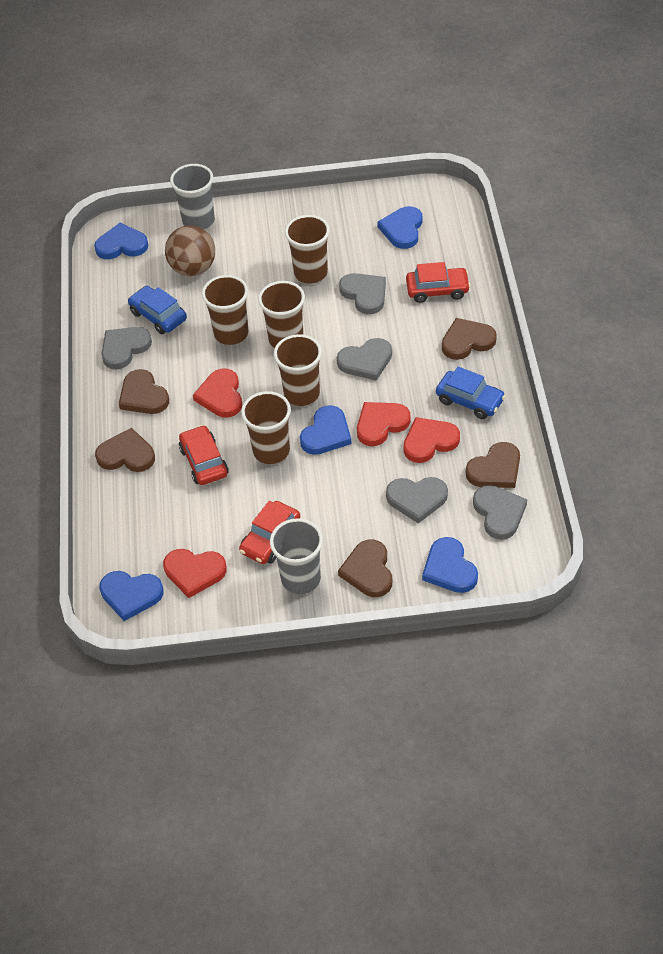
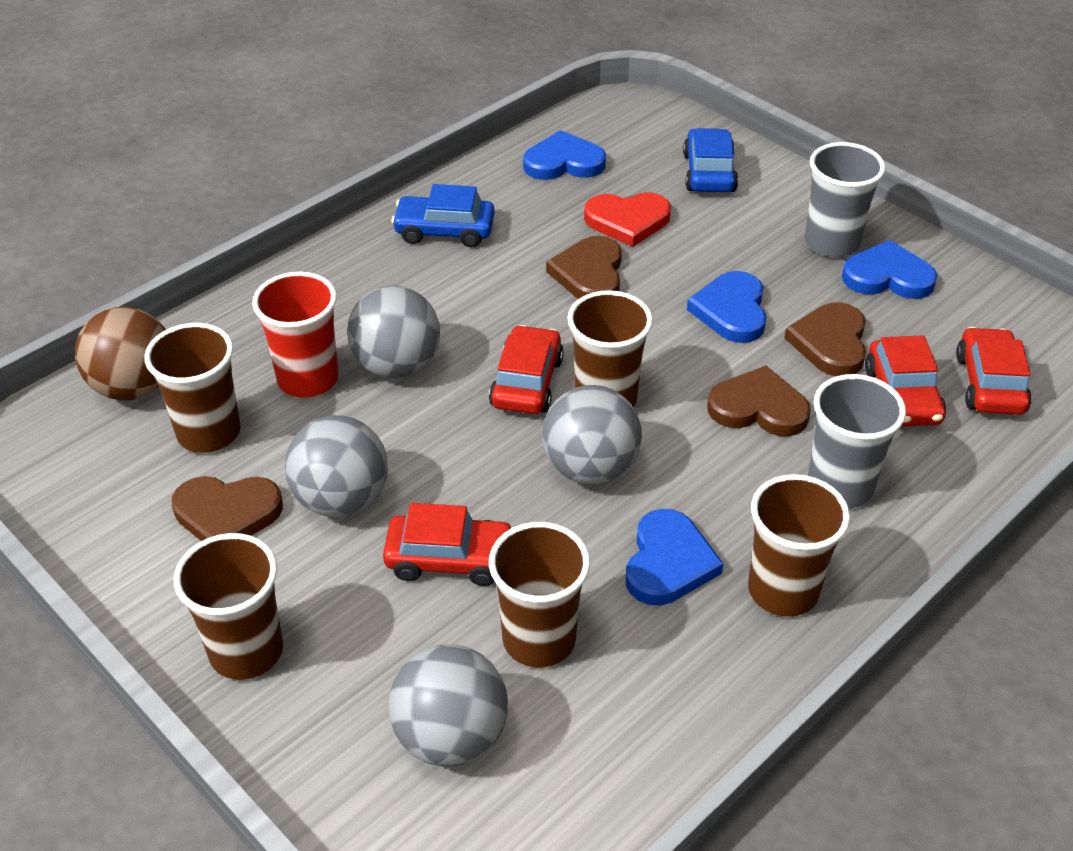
blue heart: 5 -> 4
brown heart: 5 -> 4
grey ball: 0 -> 4
grey heart: 5 -> 0
red car: 3 -> 4
red cup: 0 -> 1
red heart: 4 -> 1

